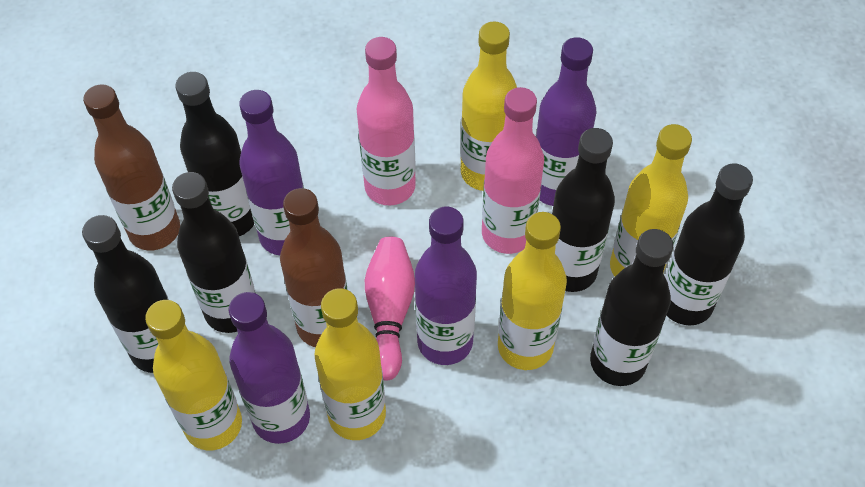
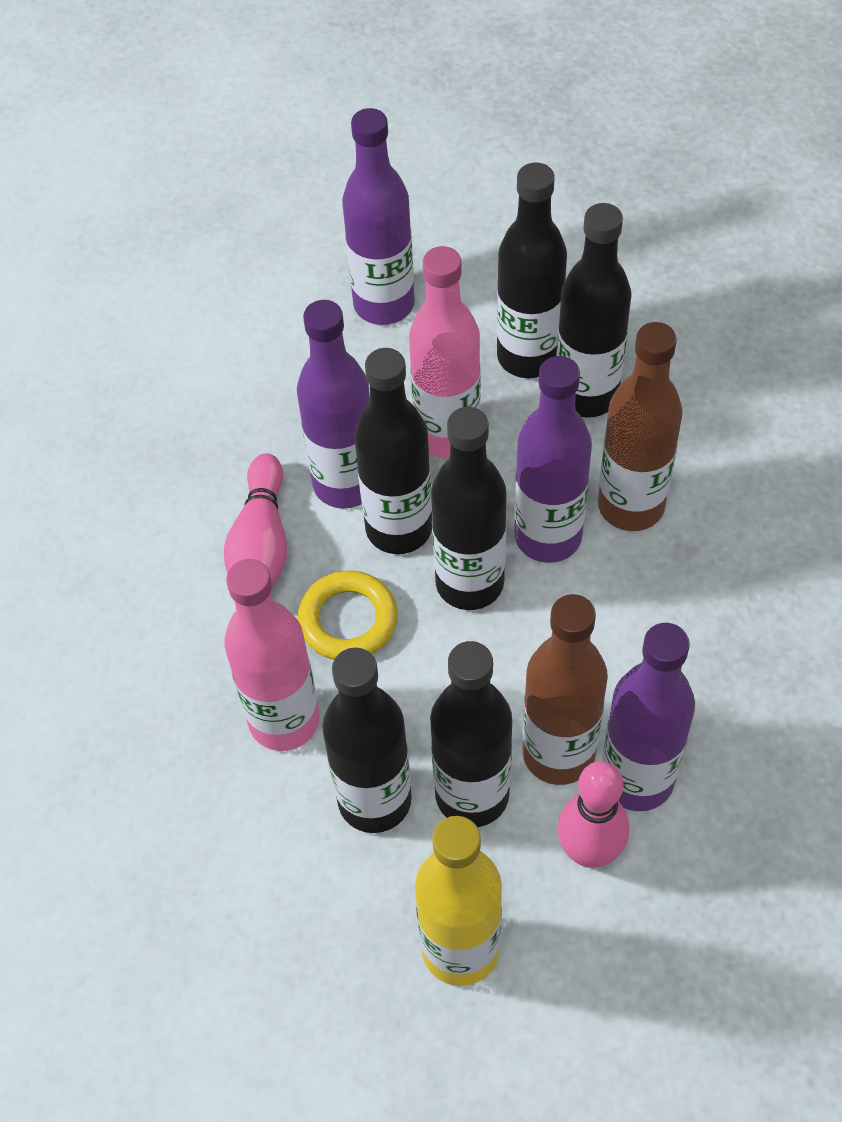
pink bowling pin: 1 -> 2
yellow bottle: 5 -> 1
yellow ring: 0 -> 1

